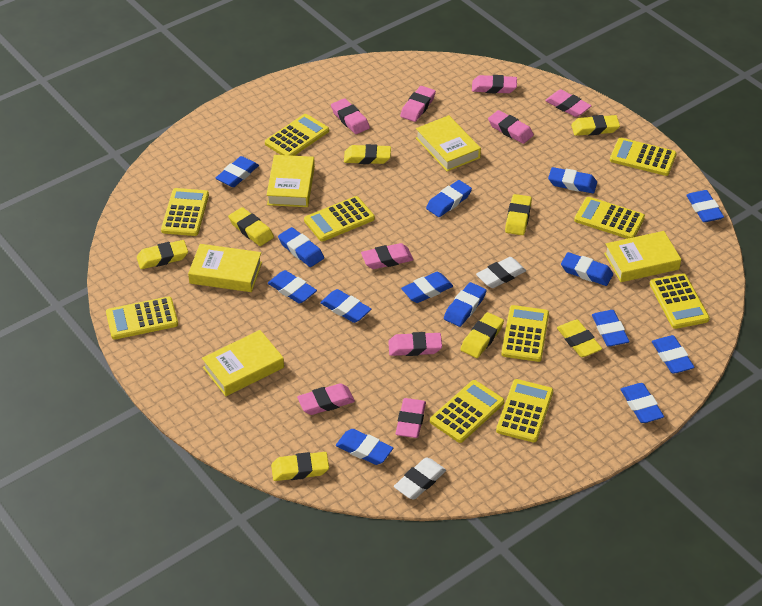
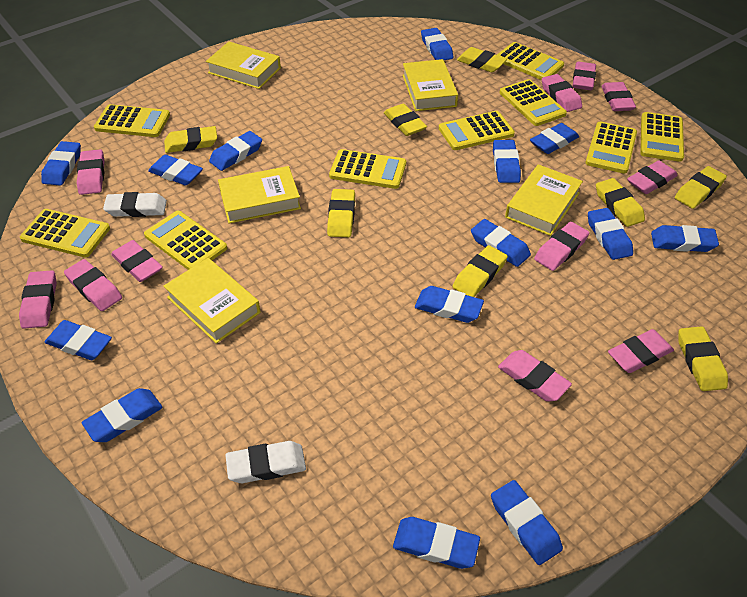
pink eraser: 9 -> 11
yellow calculator: 10 -> 9

